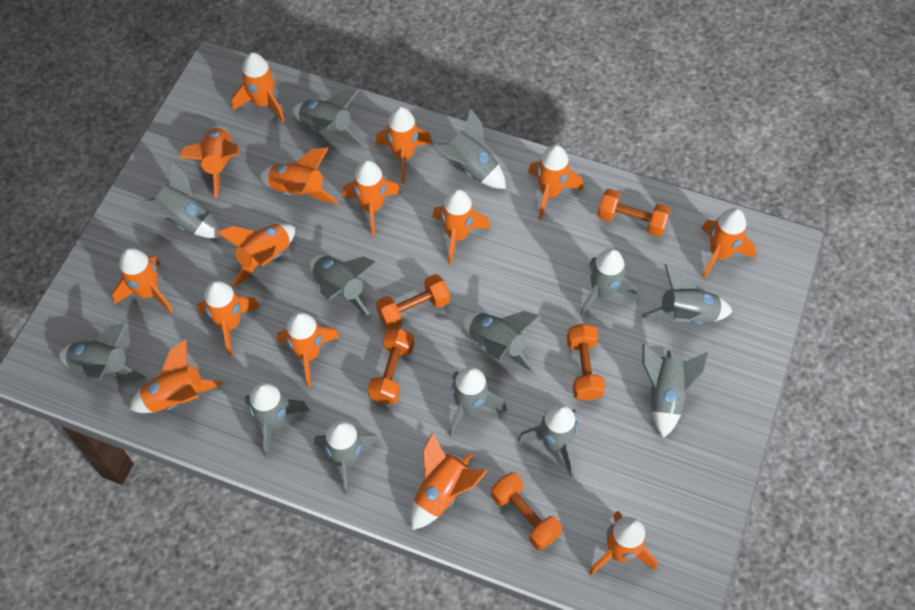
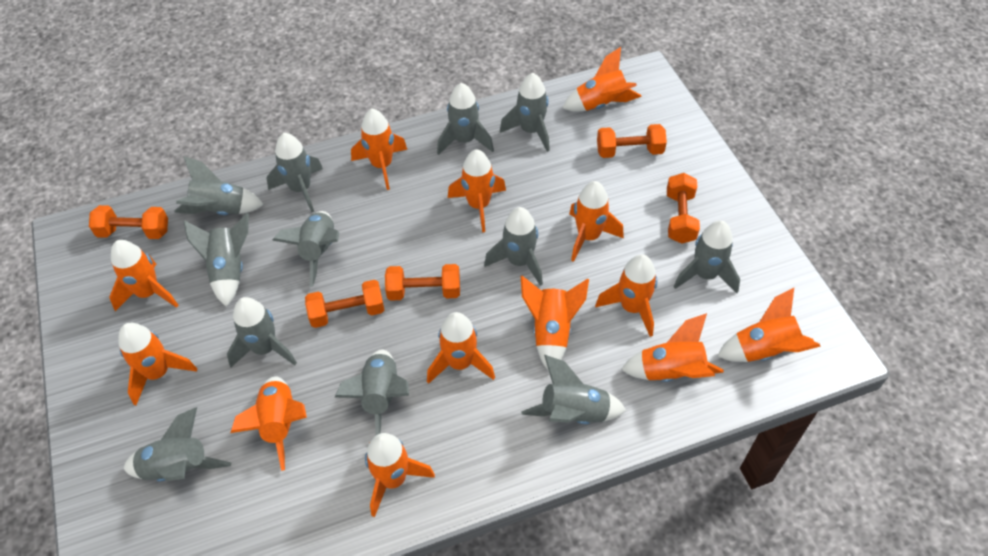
grey rocket: 13 -> 12
orange rocket: 15 -> 13

